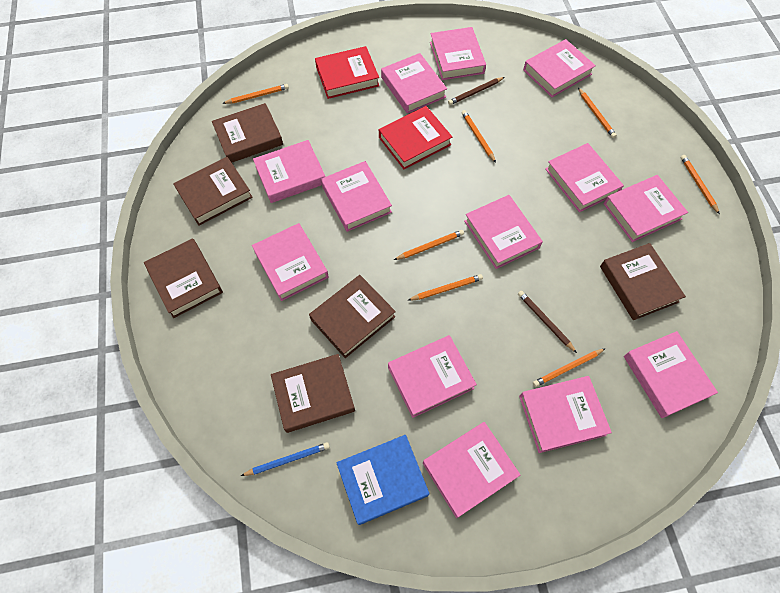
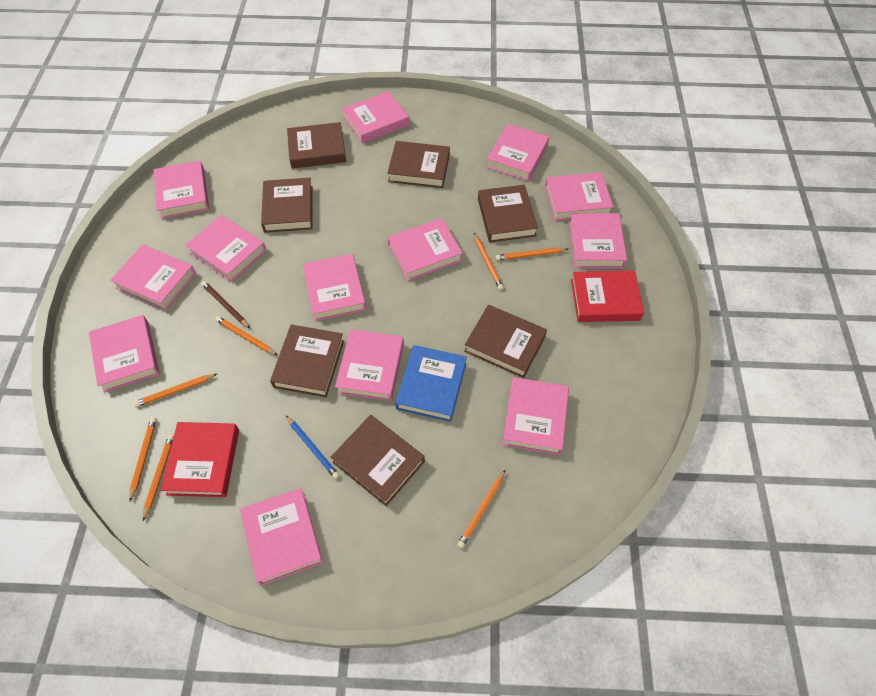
brown book: 6 -> 7
brown pencil: 2 -> 1

